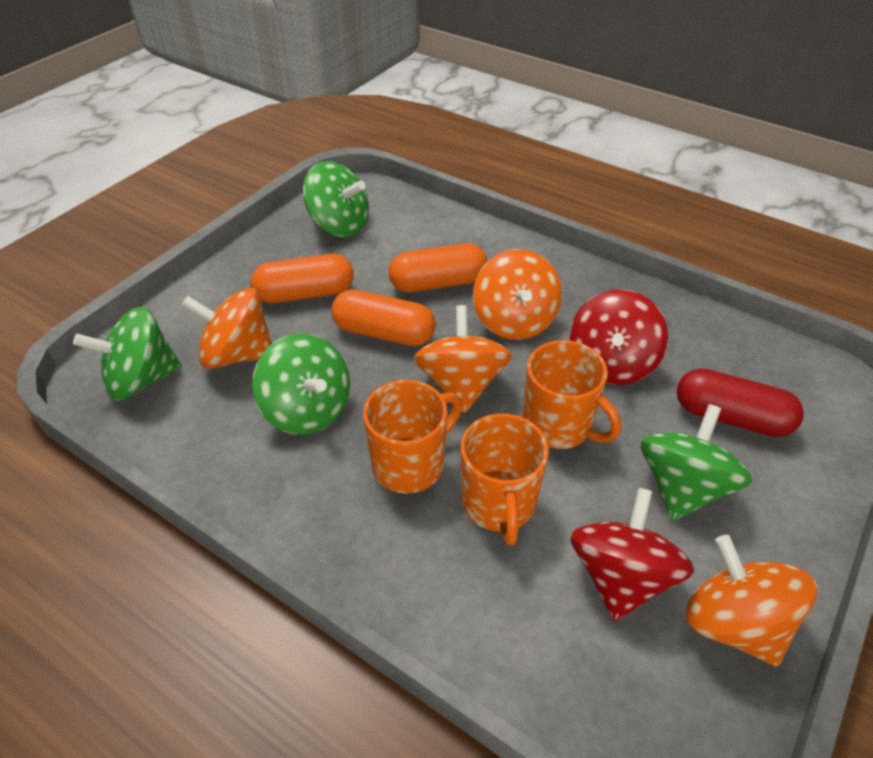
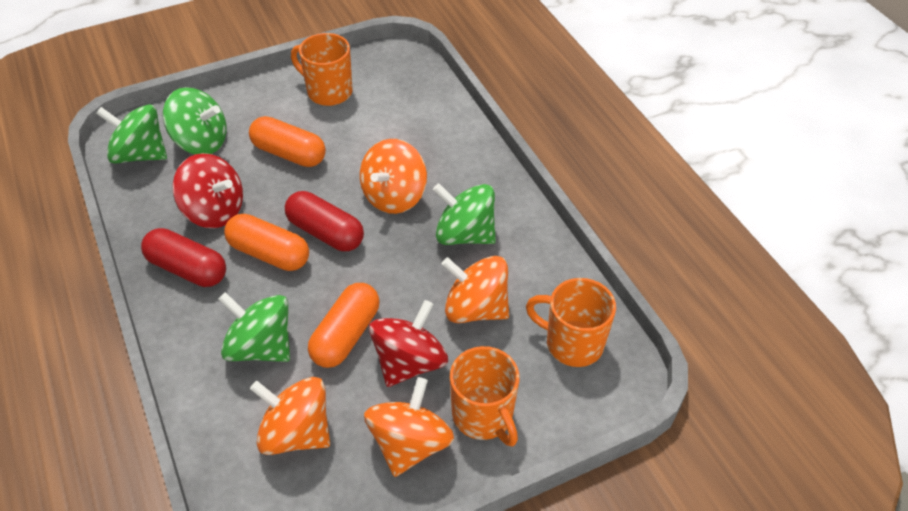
red capsule: 1 -> 2

